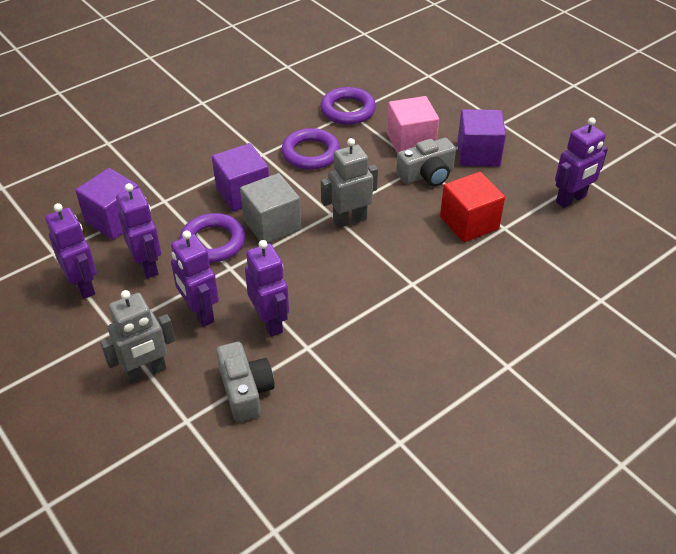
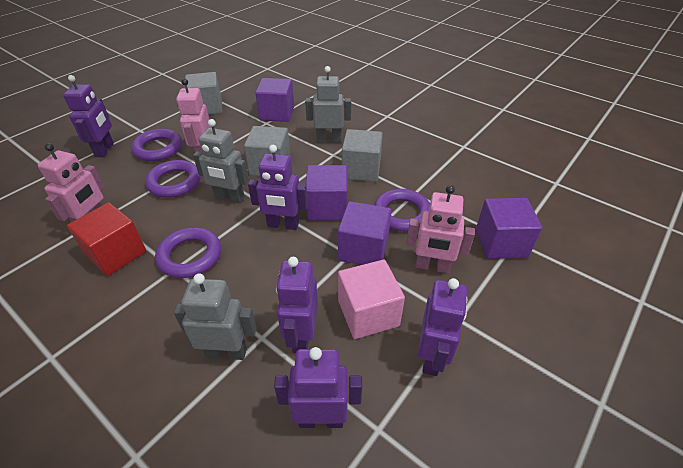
grey camera: 2 -> 0
grey cube: 1 -> 3
grey robot: 2 -> 3
pink robot: 0 -> 3
purple cube: 3 -> 4
purple ring: 3 -> 4

